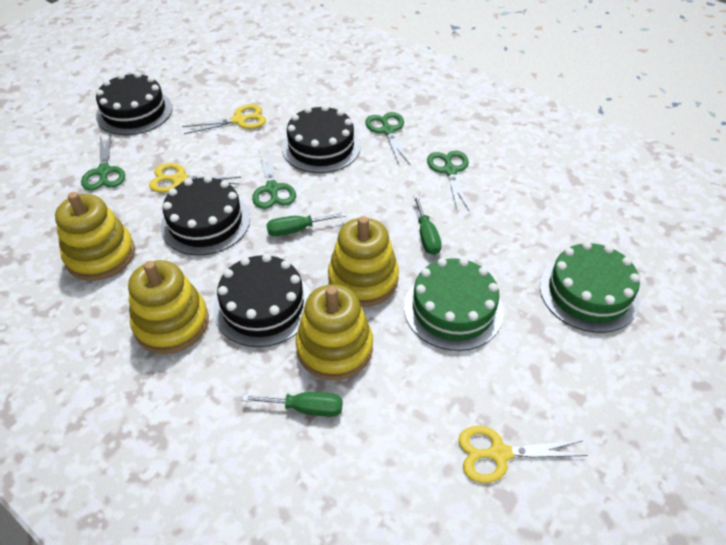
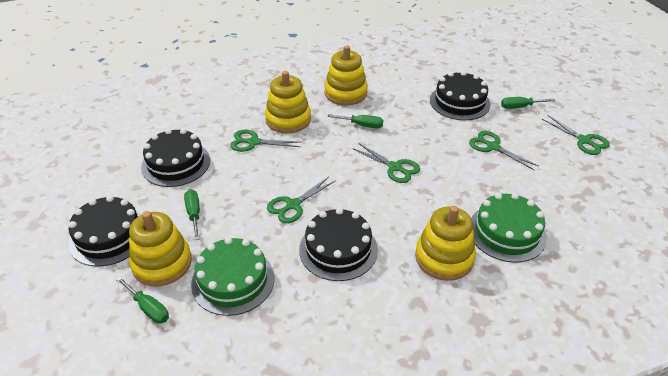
green scissors: 4 -> 5
green screwdriver: 3 -> 4
yellow scissors: 3 -> 0

